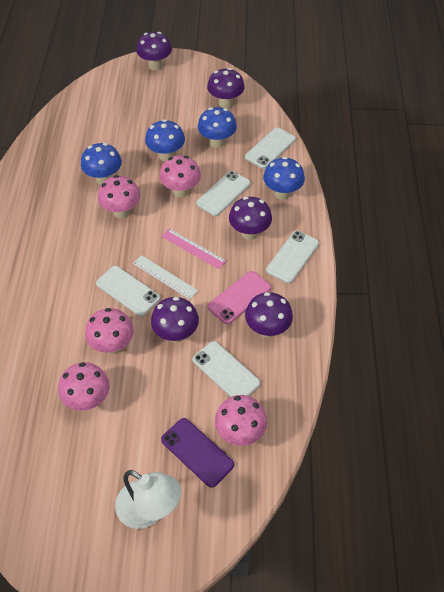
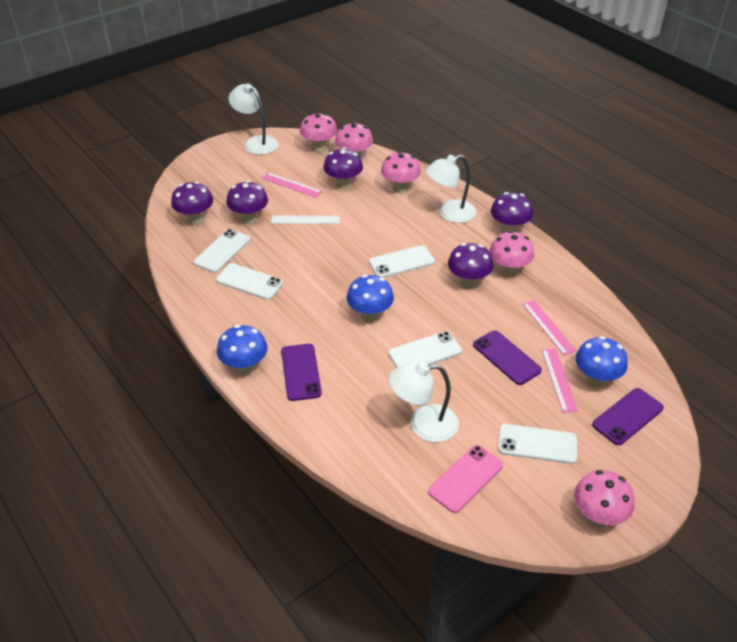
blue mushroom: 4 -> 3
pink ruler: 1 -> 3
purple phone: 1 -> 3
white lamp: 1 -> 3

